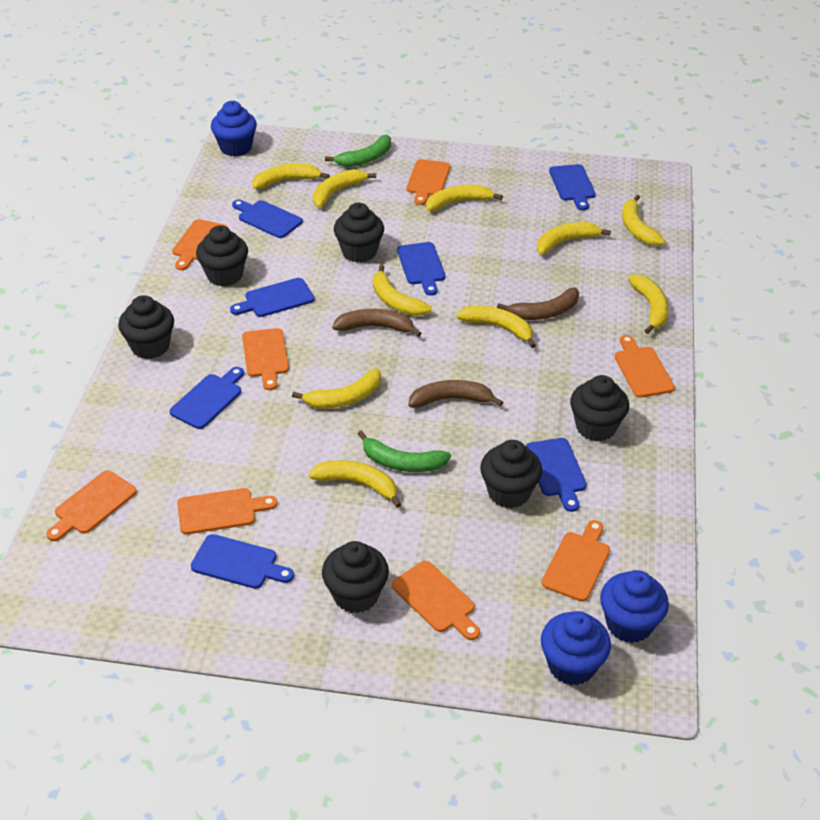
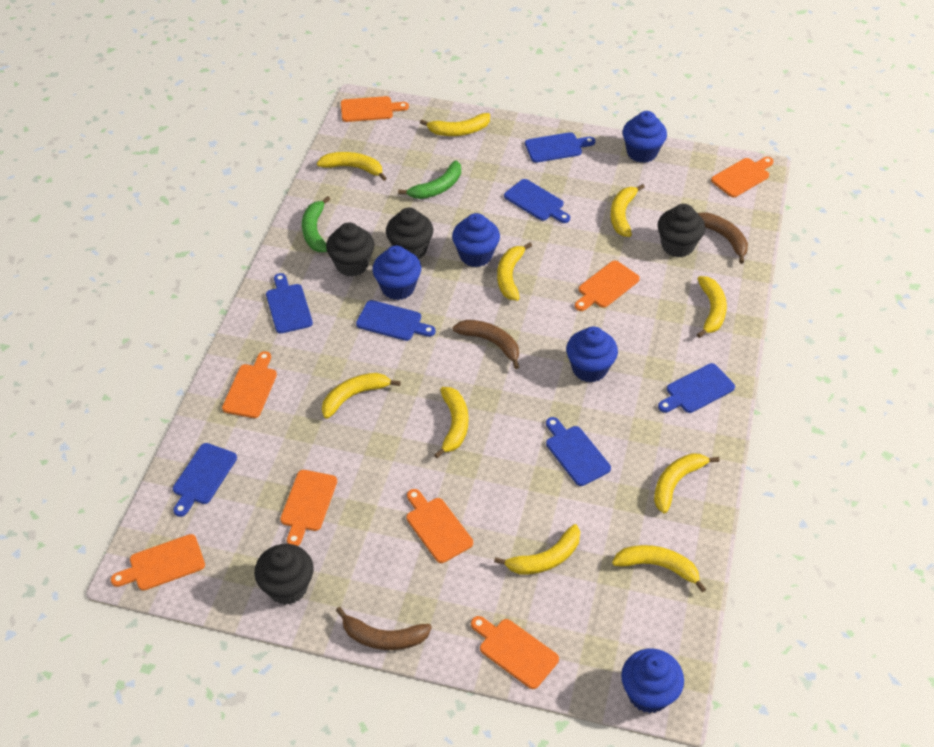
black cupcake: 6 -> 4
blue cupcake: 3 -> 5

